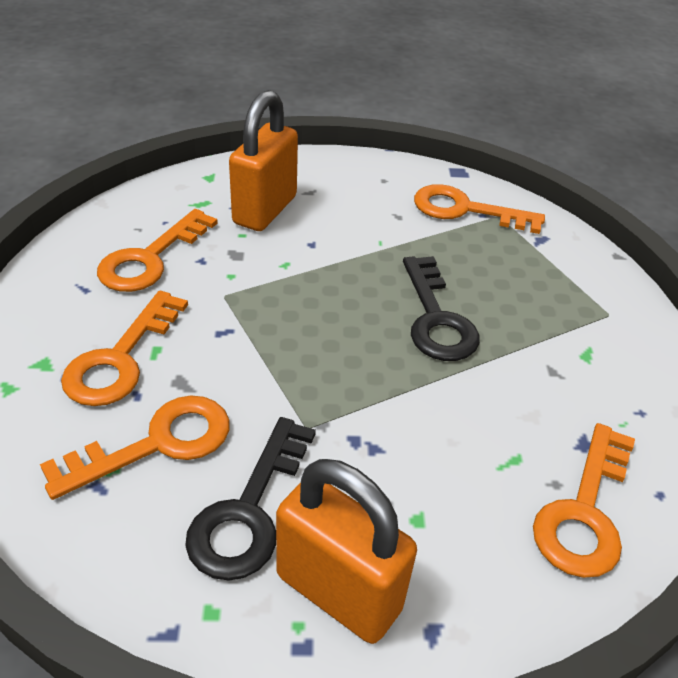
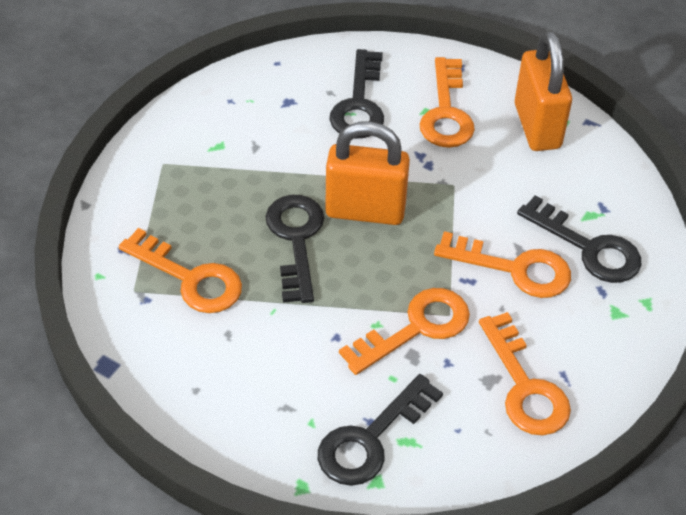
black key: 2 -> 4

